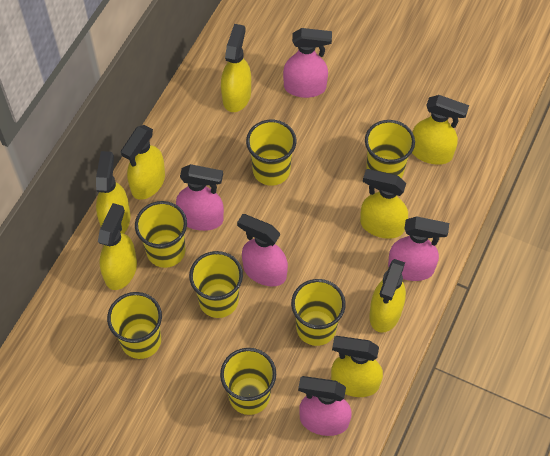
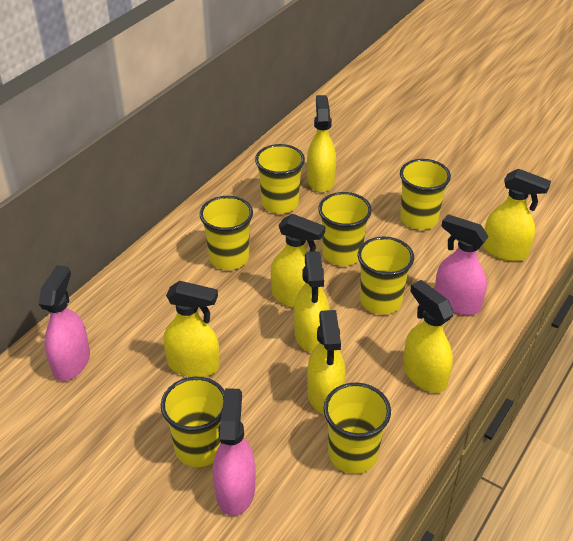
pink spray bottle: 5 -> 3
yellow spray bottle: 8 -> 7

